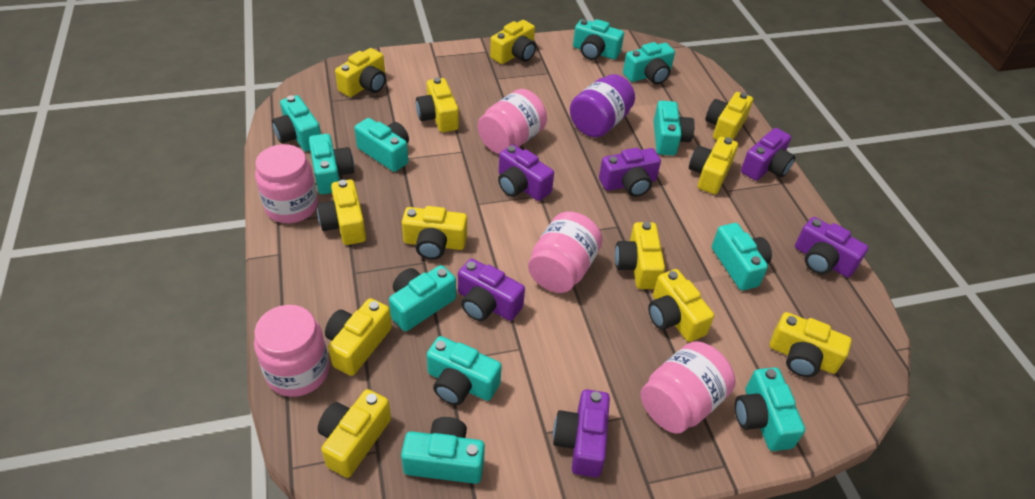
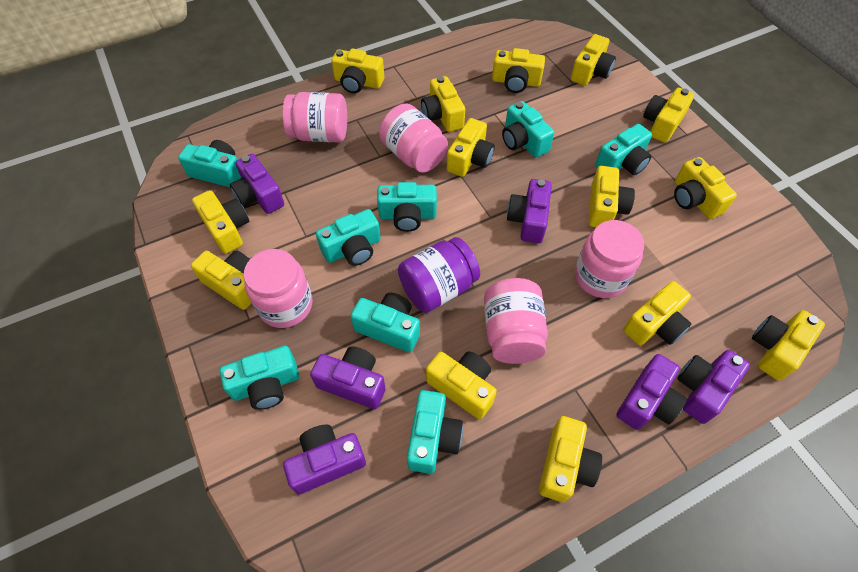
turquoise camera: 11 -> 8
yellow camera: 12 -> 14

